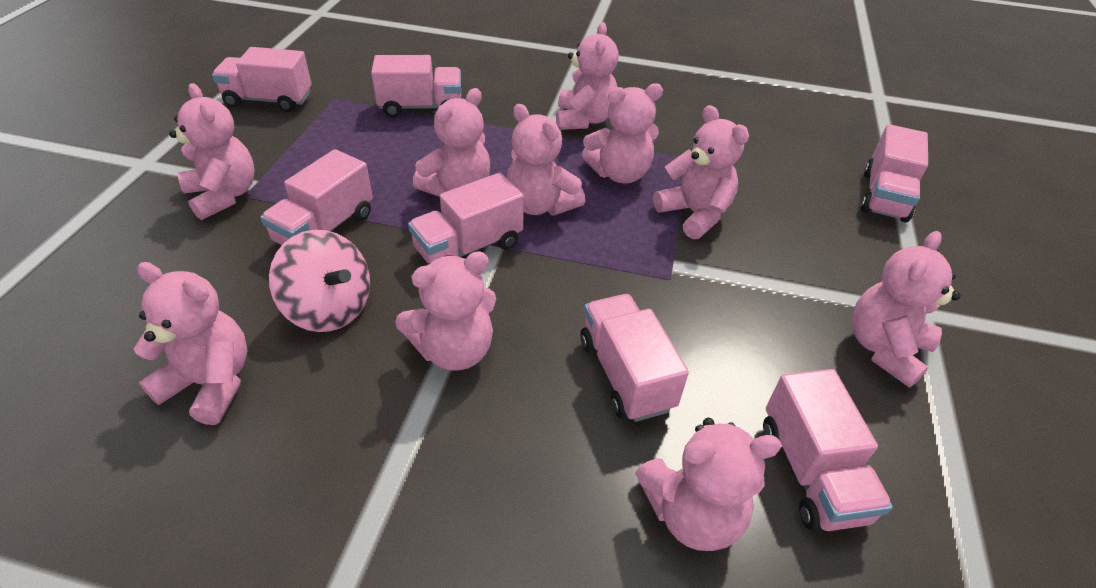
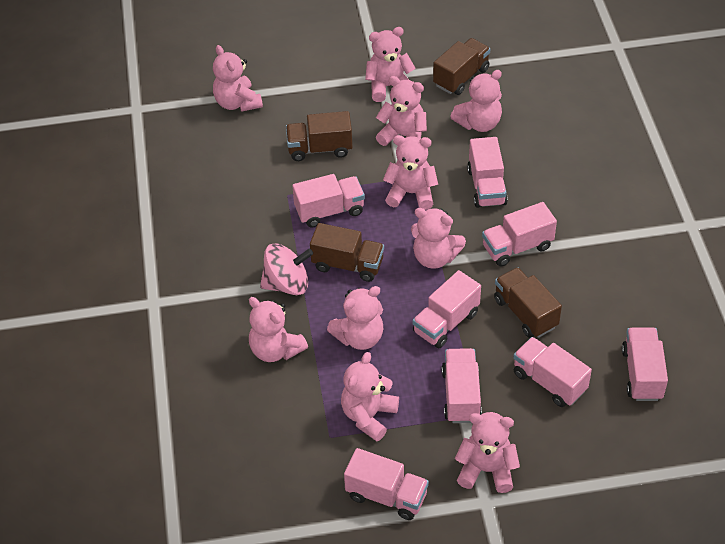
brown truck: 0 -> 4
pink truck: 7 -> 8

